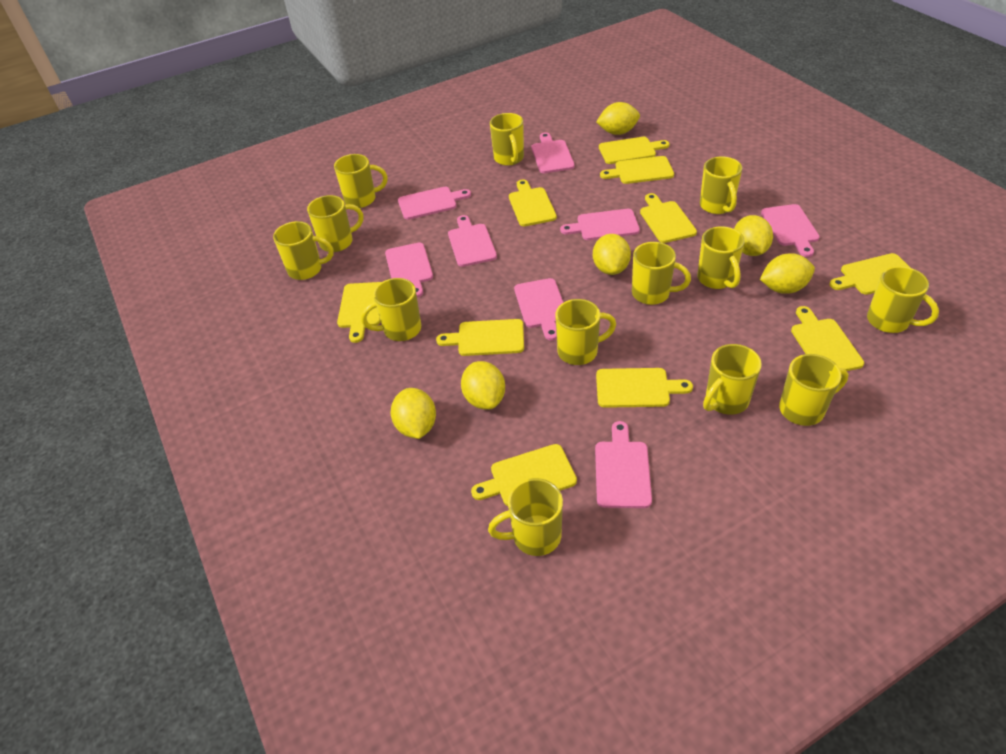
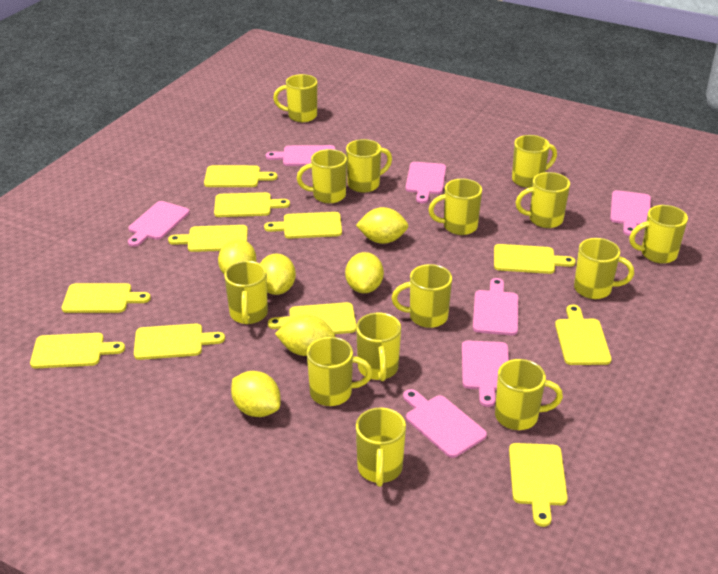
pink cutting board: 8 -> 7
yellow cutting board: 10 -> 11
yellow mug: 13 -> 14

